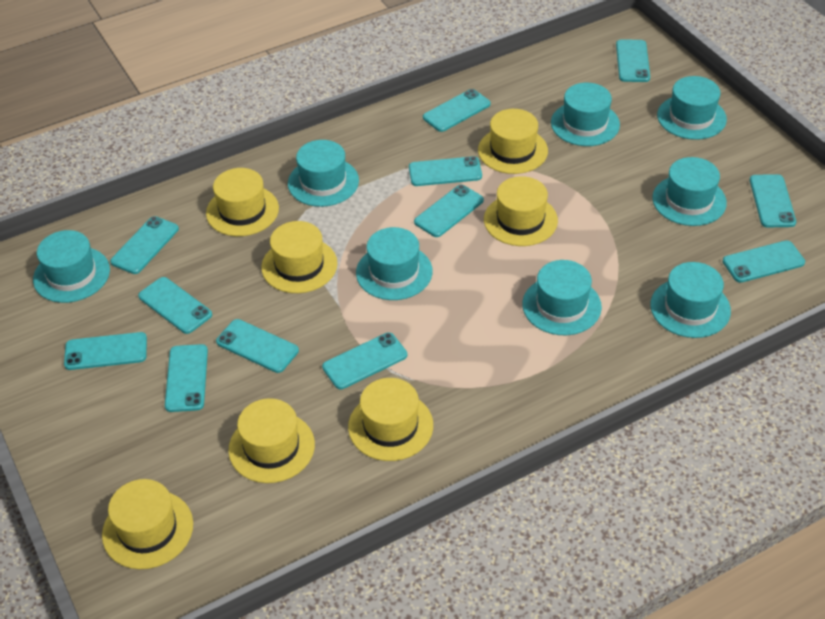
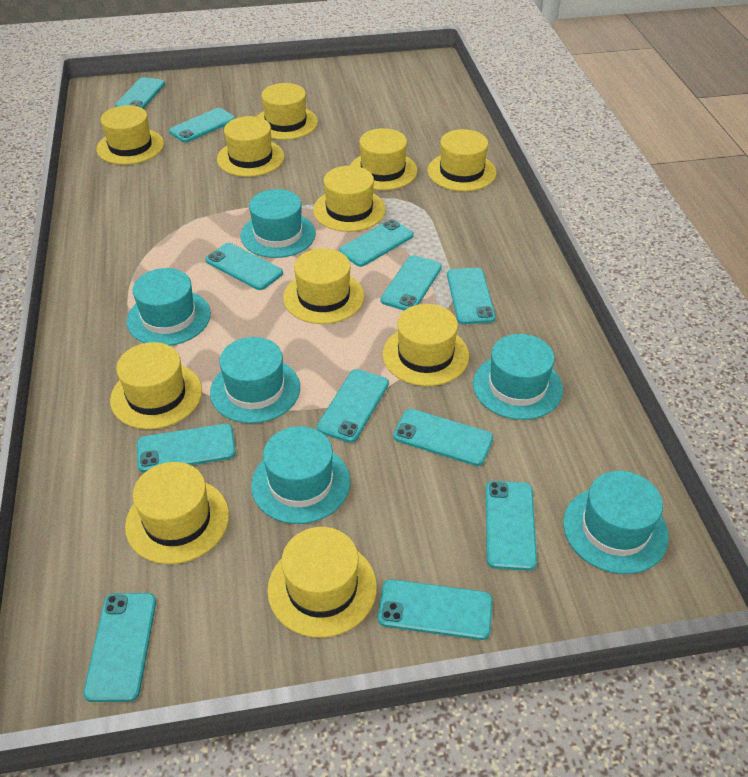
turquoise hat: 8 -> 6
yellow hat: 7 -> 11

